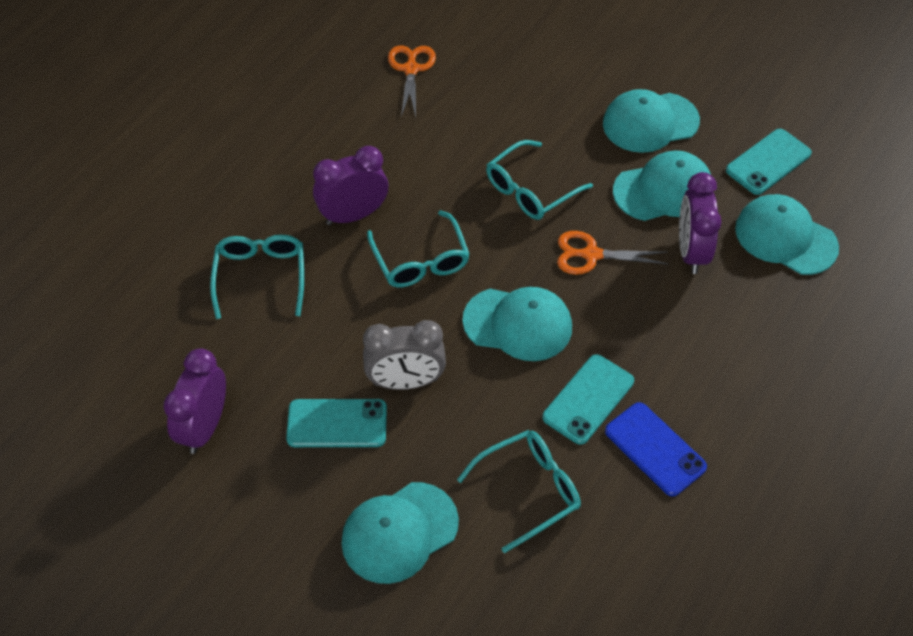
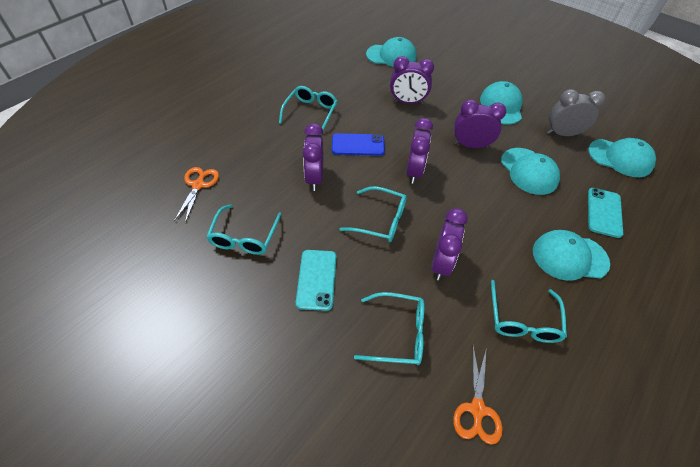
purple clock: 3 -> 5
turquoise glasses: 4 -> 5
turquoise phone: 3 -> 2

